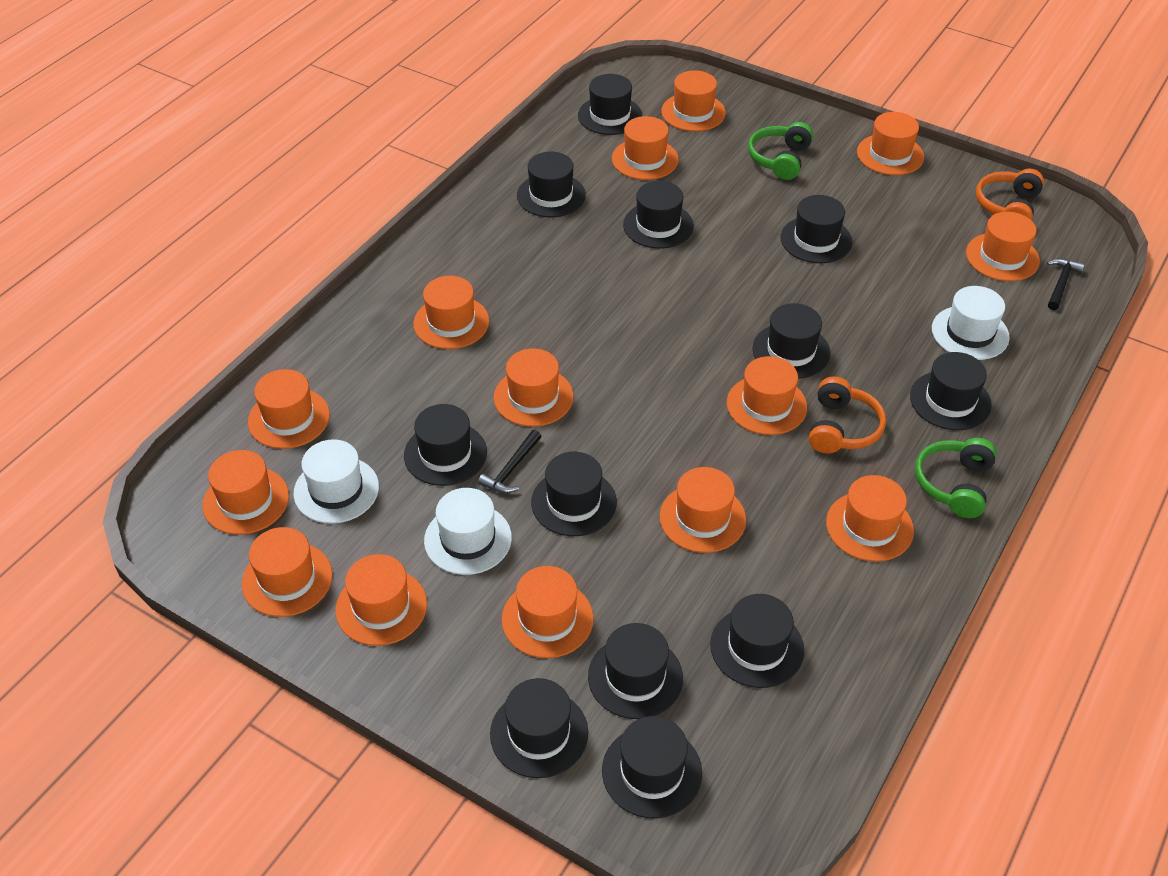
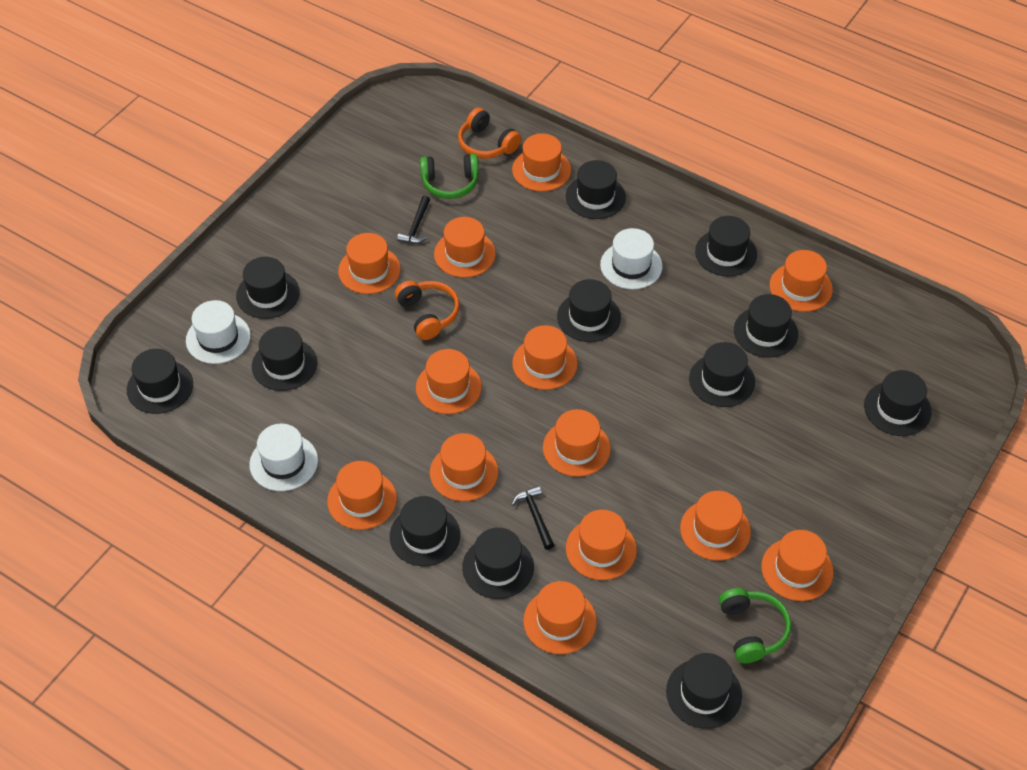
orange hat: 14 -> 13

